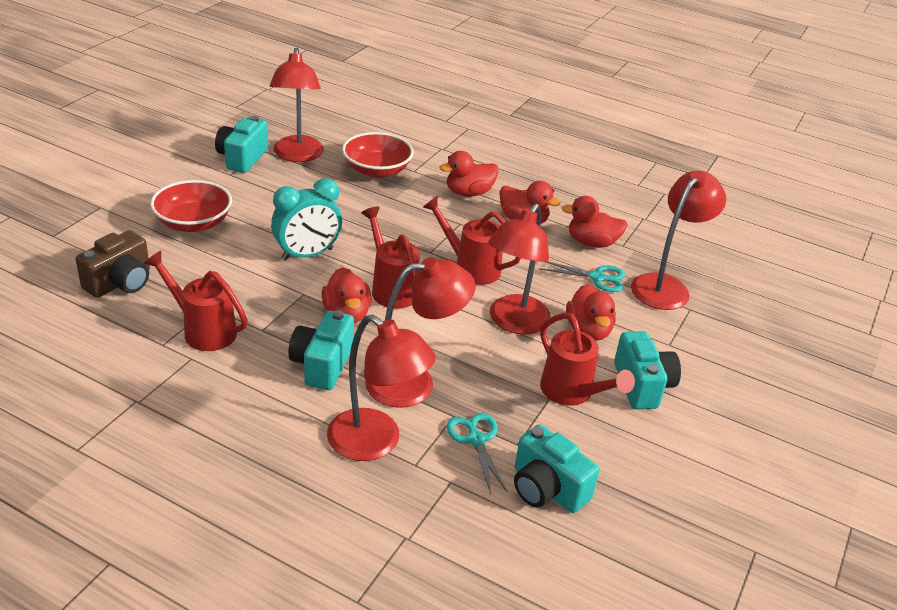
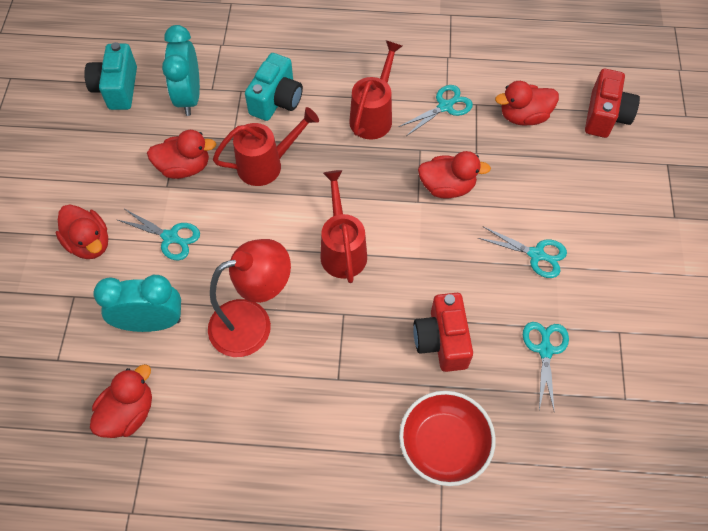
brown camera: 1 -> 0
red bowl: 2 -> 1
red camera: 0 -> 2
red lamp: 5 -> 1
red watering can: 4 -> 3
turquoise camera: 4 -> 2
turquoise clock: 1 -> 2
turquoise scissors: 2 -> 4

